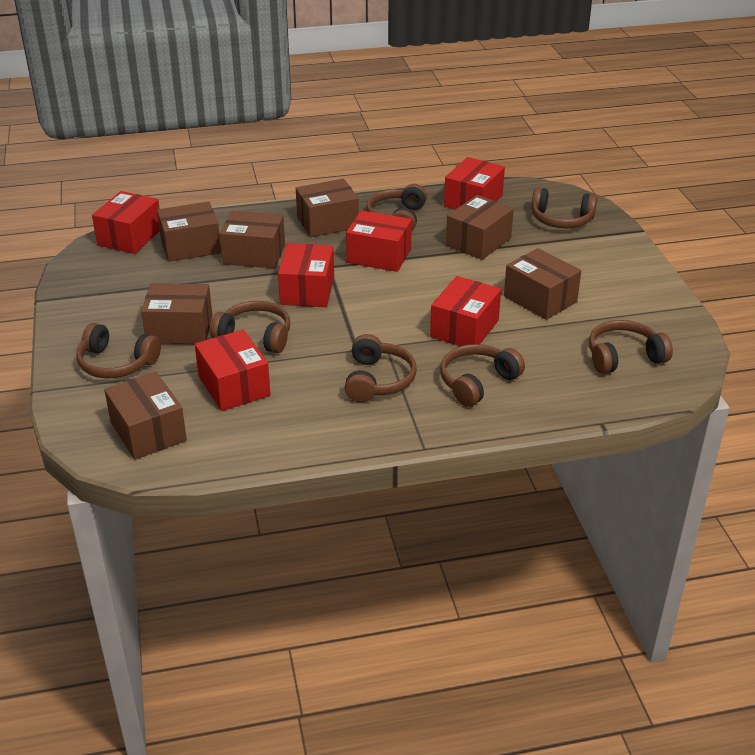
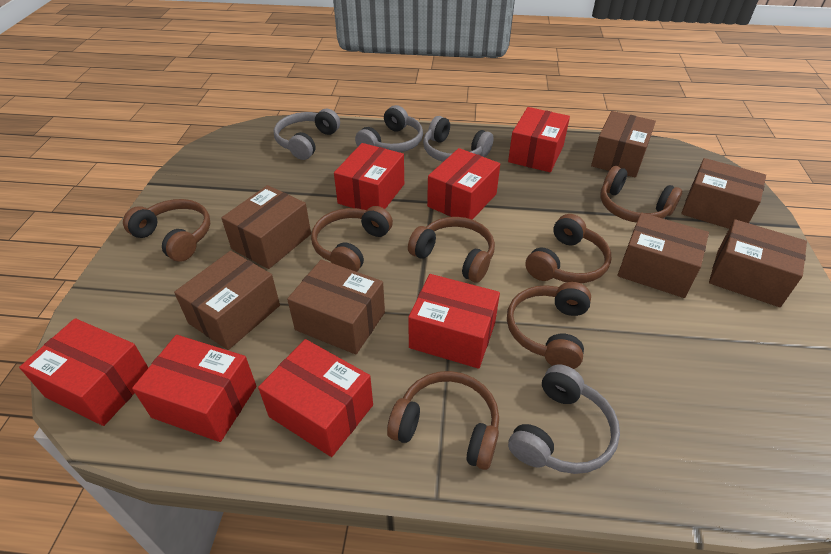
grey headphones: 0 -> 4
red box: 6 -> 7

